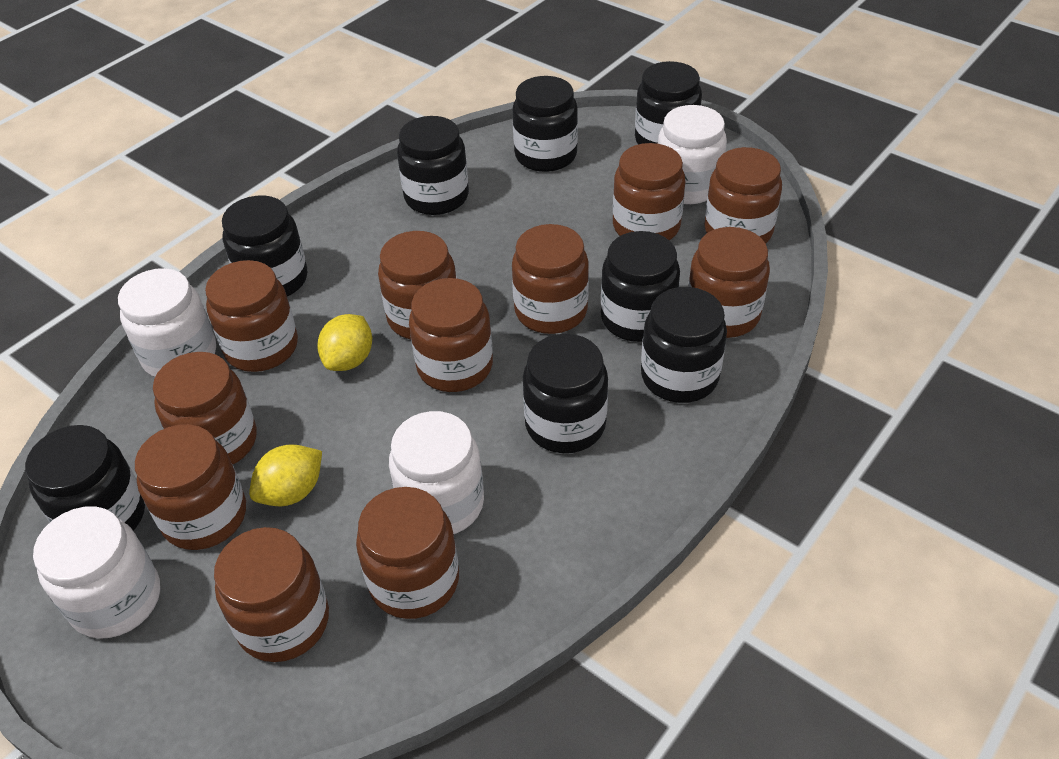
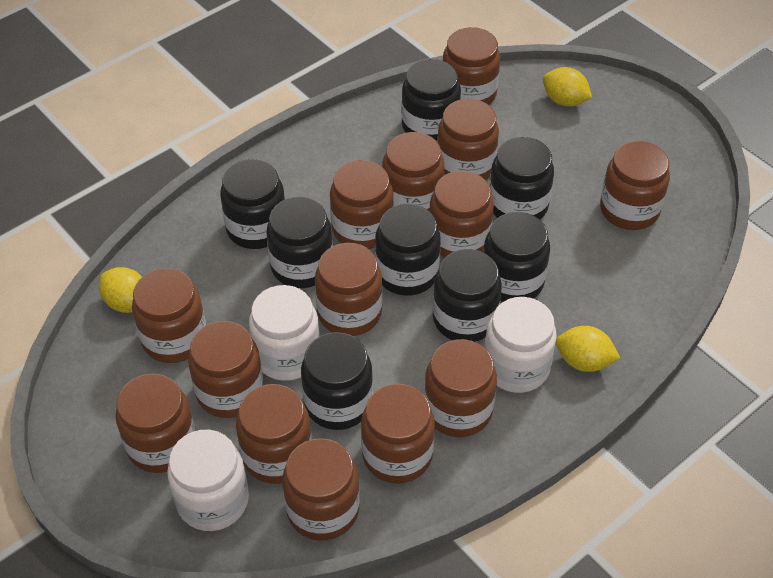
brown jar: 11 -> 14
white jar: 4 -> 3
yellow lemon: 2 -> 3

